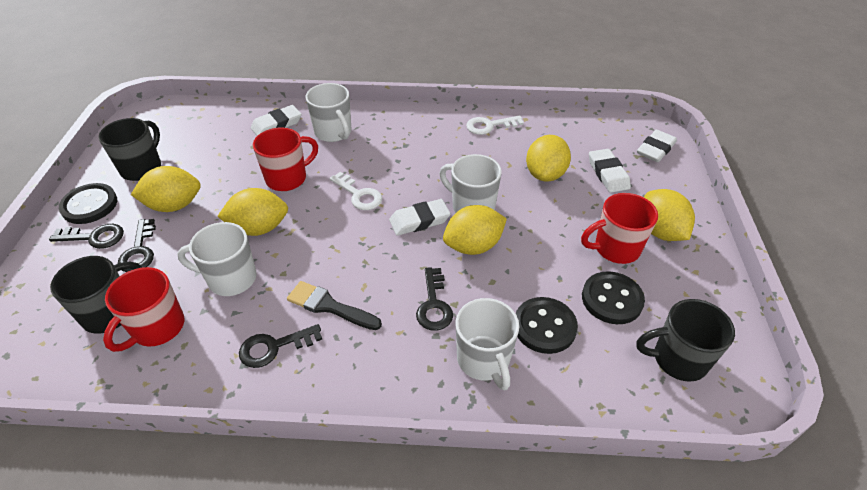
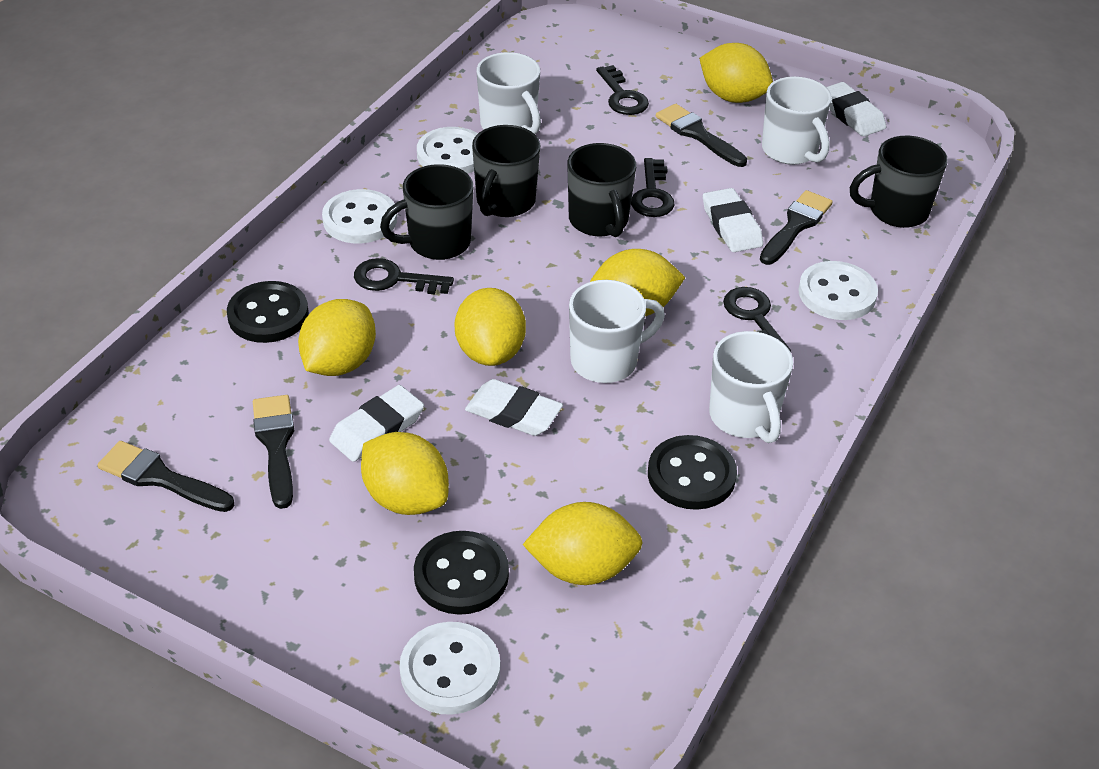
black brush: 1 -> 4
black mug: 3 -> 4
red mug: 3 -> 0
white button: 0 -> 4
white key: 2 -> 0
yellow lemon: 5 -> 6

